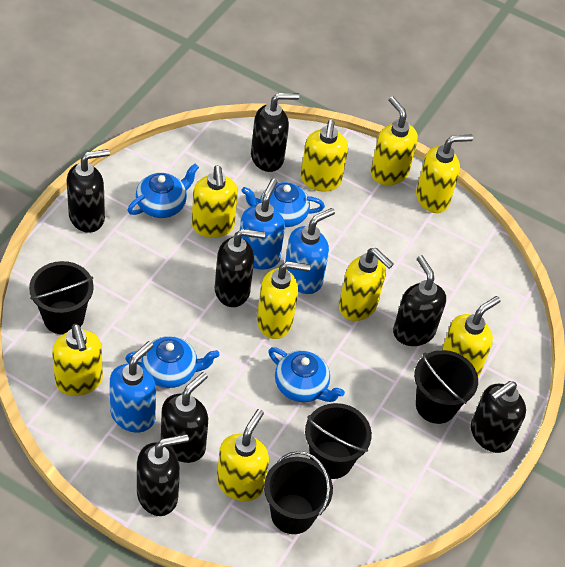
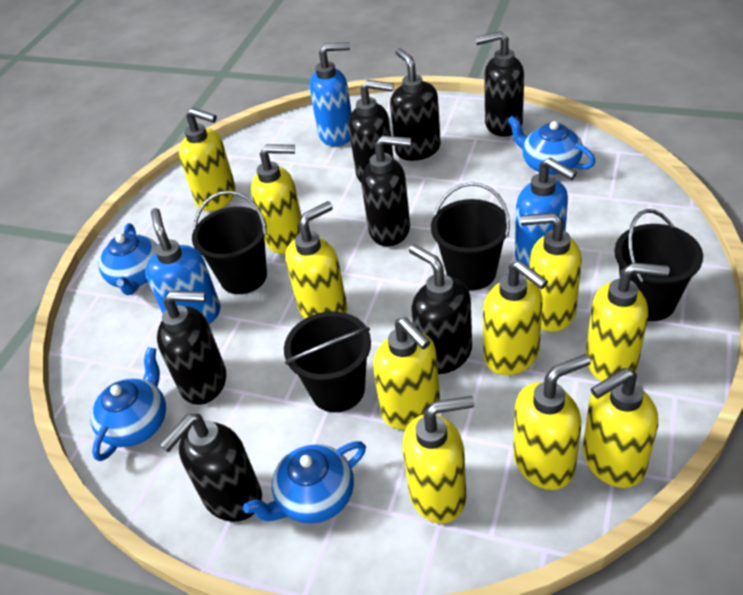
yellow soap dispenser: 9 -> 10

